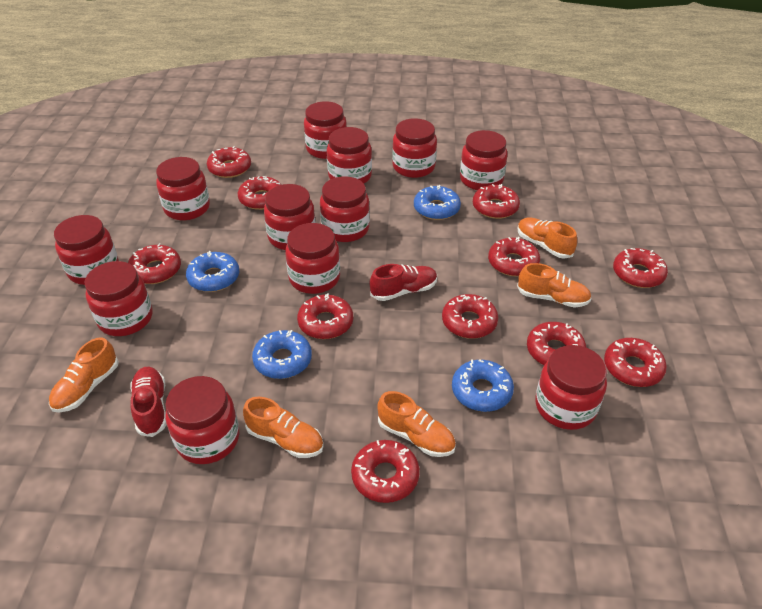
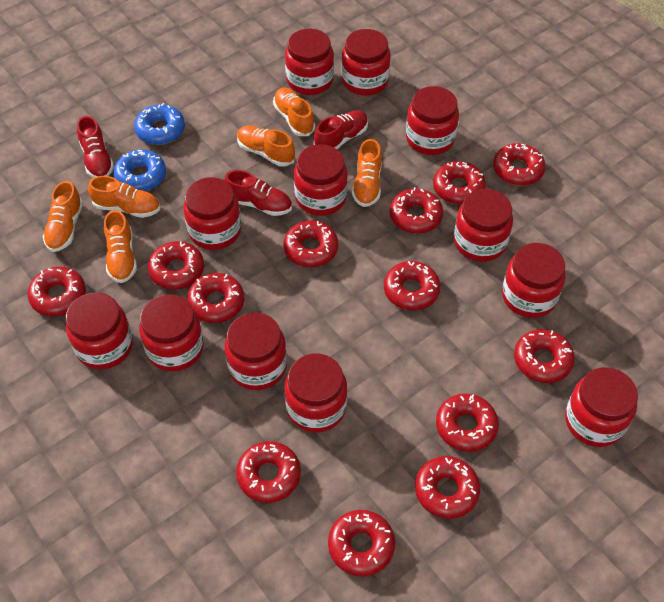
blue donut: 4 -> 2
orange shoe: 5 -> 6
red donut: 11 -> 13
red shoe: 2 -> 3

